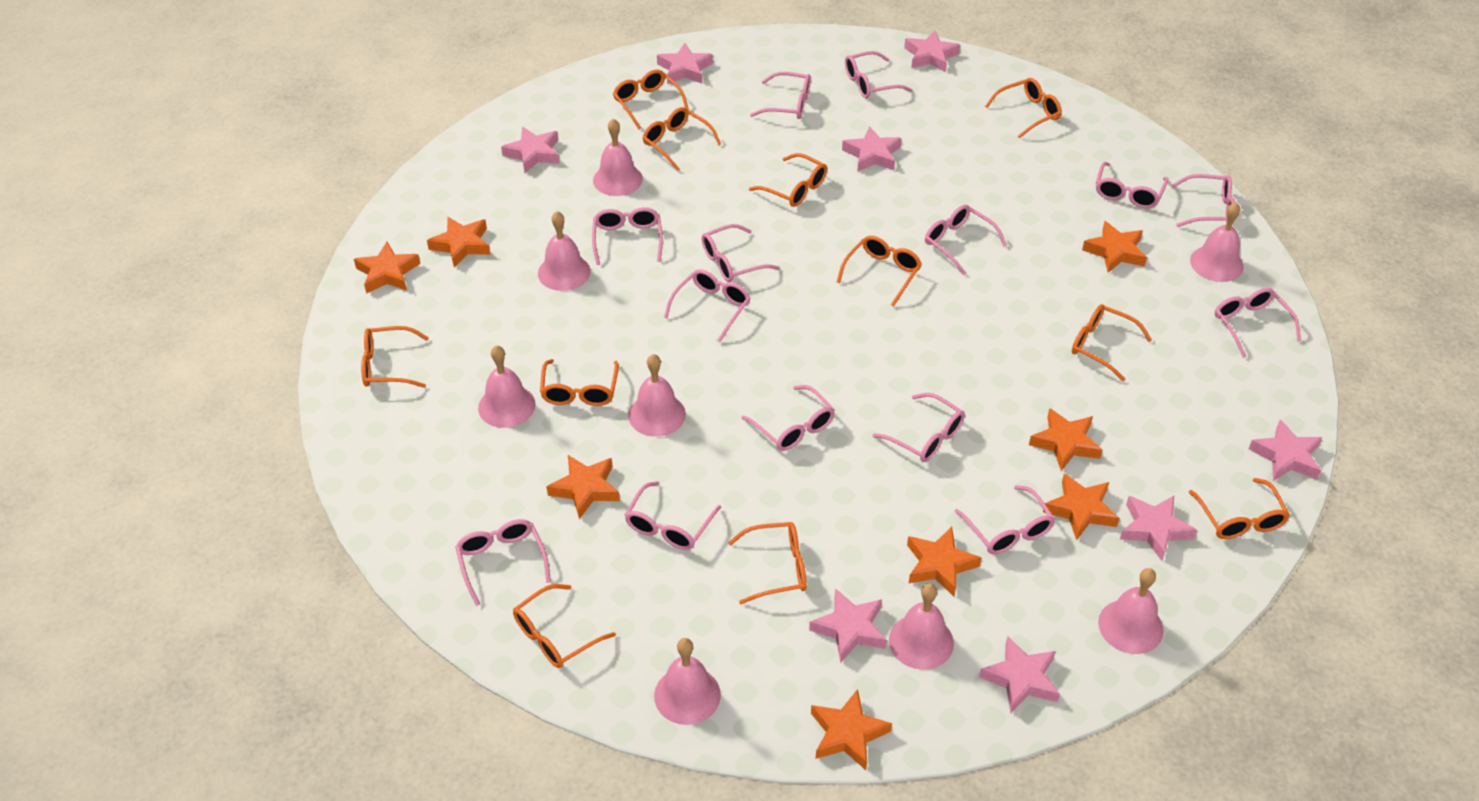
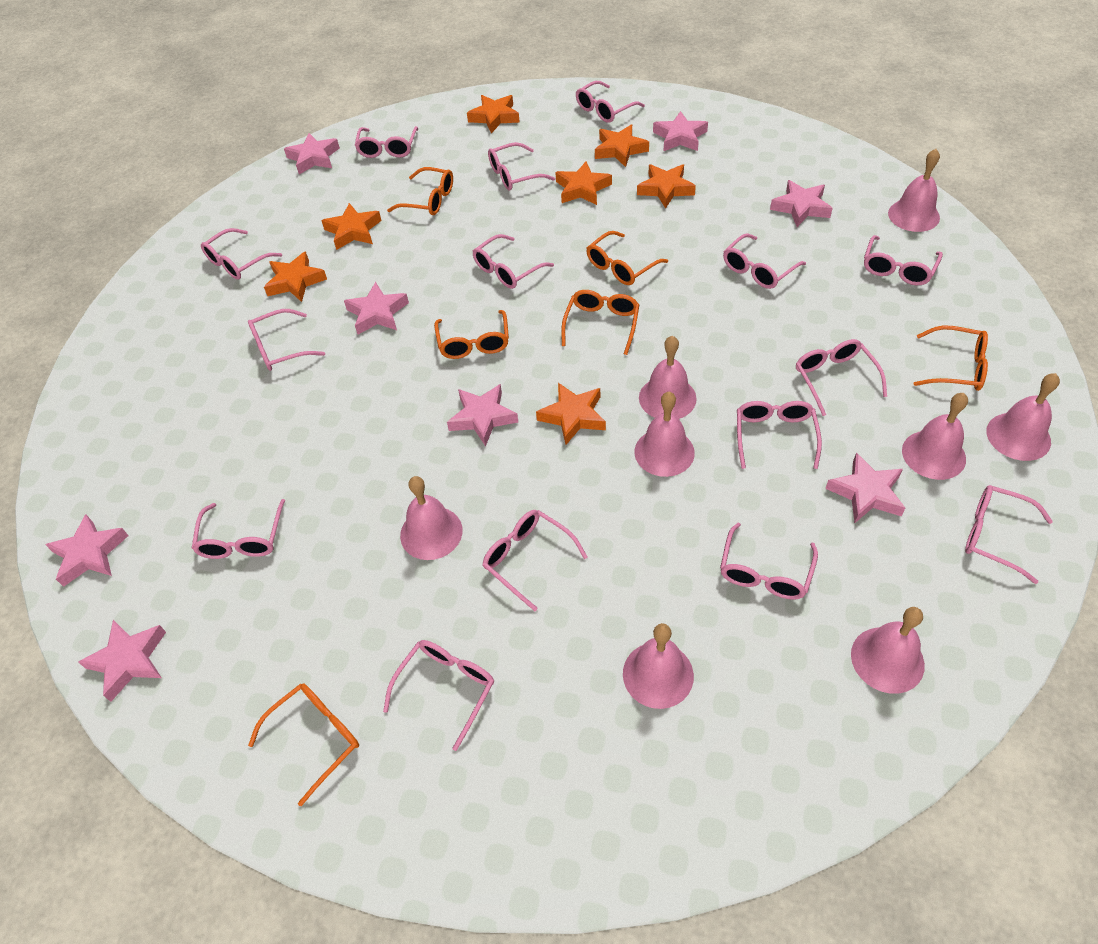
orange glasses: 11 -> 6
orange star: 8 -> 7
pink glasses: 14 -> 15

